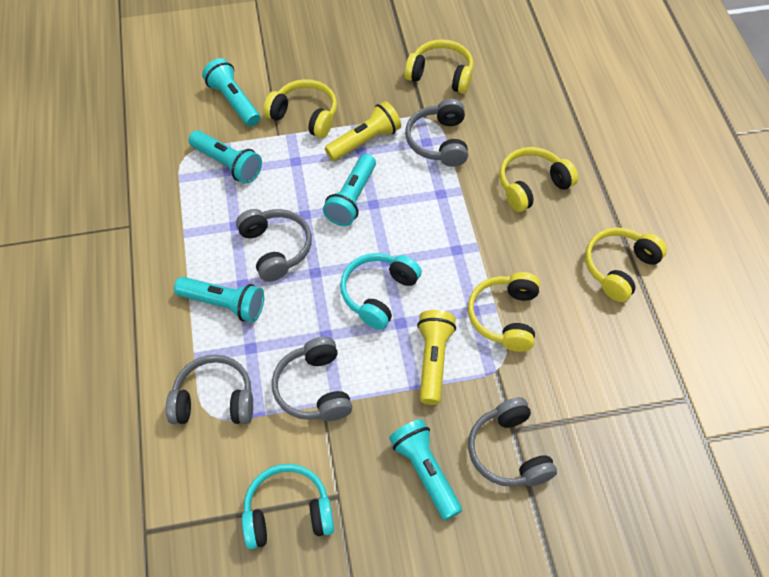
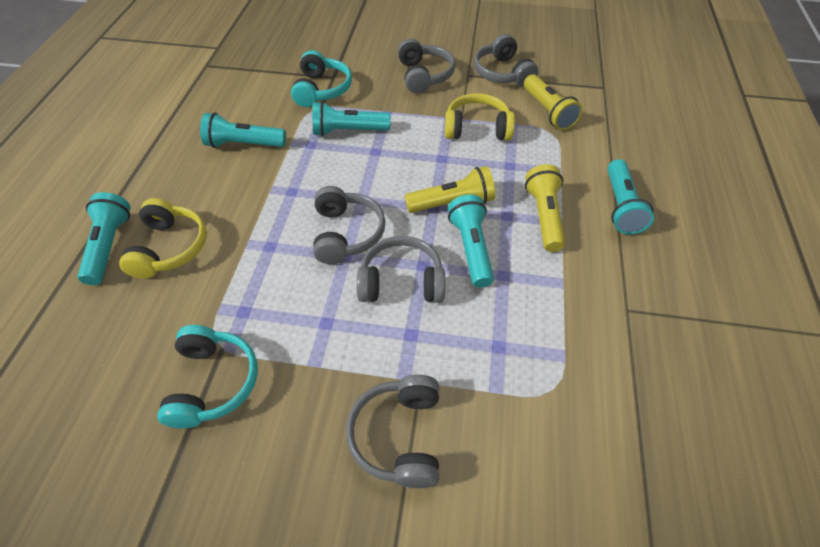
yellow flashlight: 2 -> 3
yellow headphones: 5 -> 2

